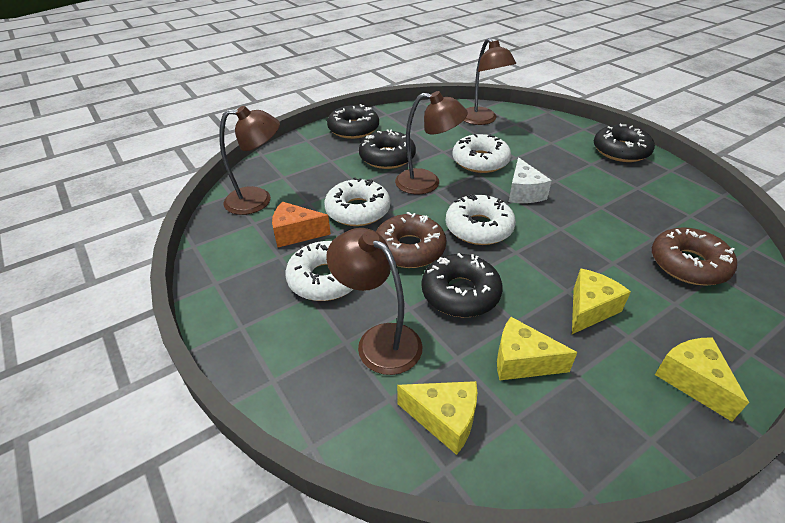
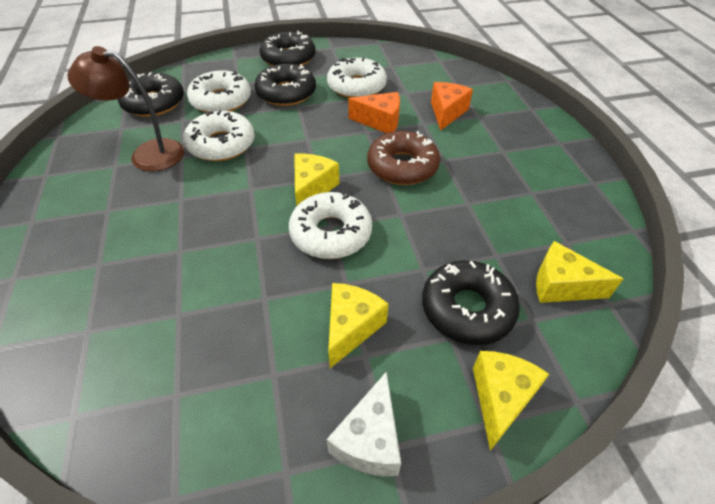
brown donut: 2 -> 1
brown lamp: 4 -> 1
orange cheese: 1 -> 2

